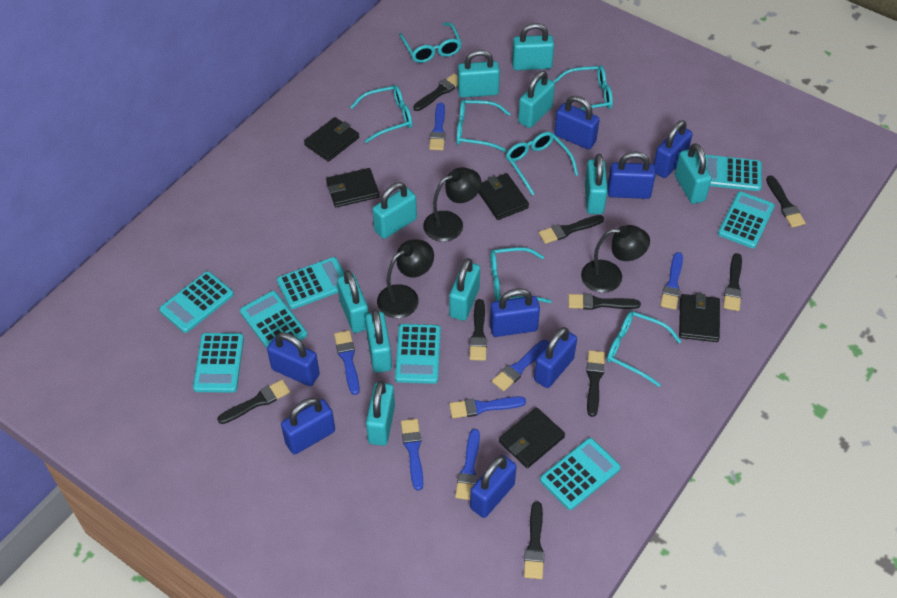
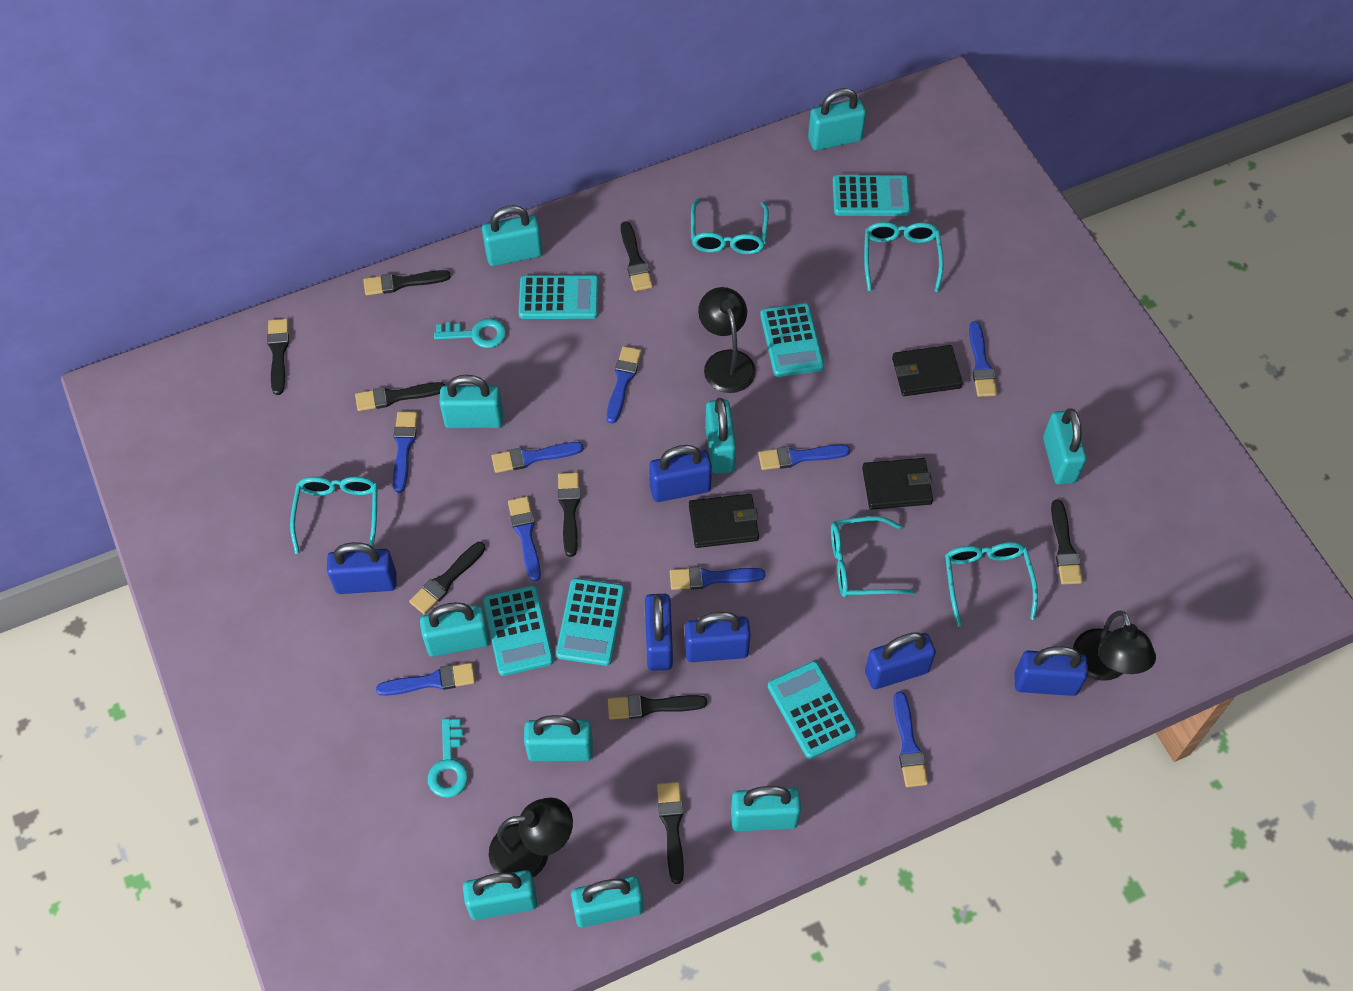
black wallet: 5 -> 3
blue brush: 7 -> 9
blue padlock: 8 -> 6
turquoise calculator: 8 -> 6
turquoise glasses: 7 -> 5
turquoise key: 0 -> 2

